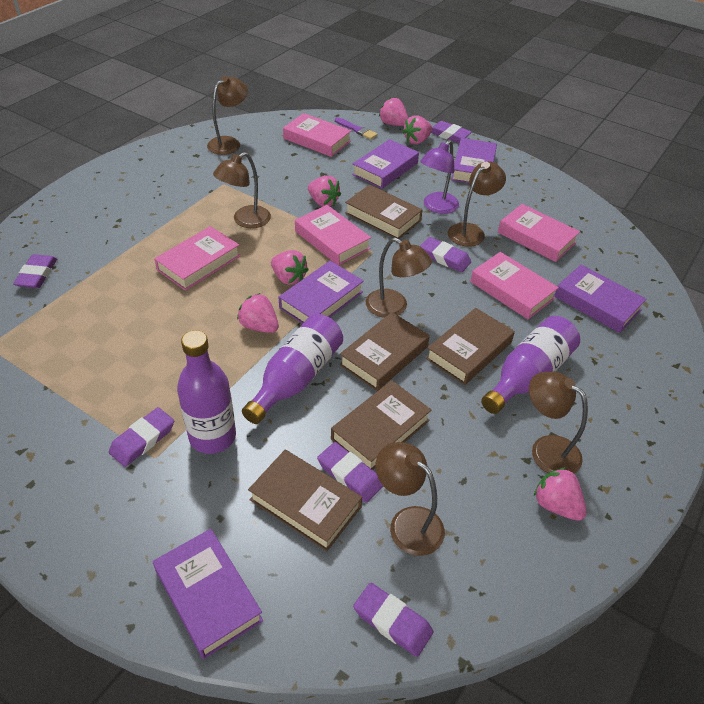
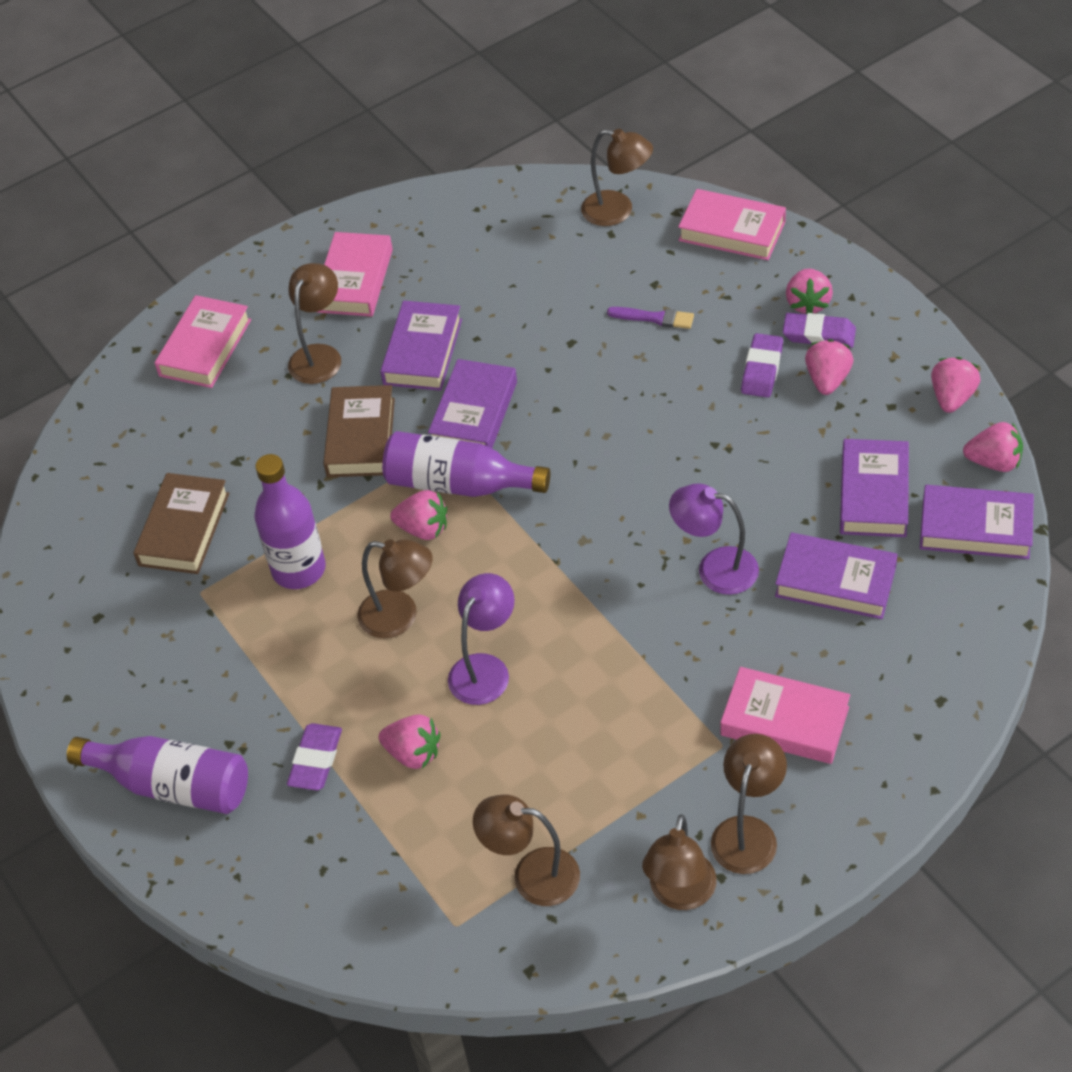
brown book: 5 -> 2
pink book: 5 -> 4
purple eraser: 6 -> 3
purple lamp: 1 -> 2

